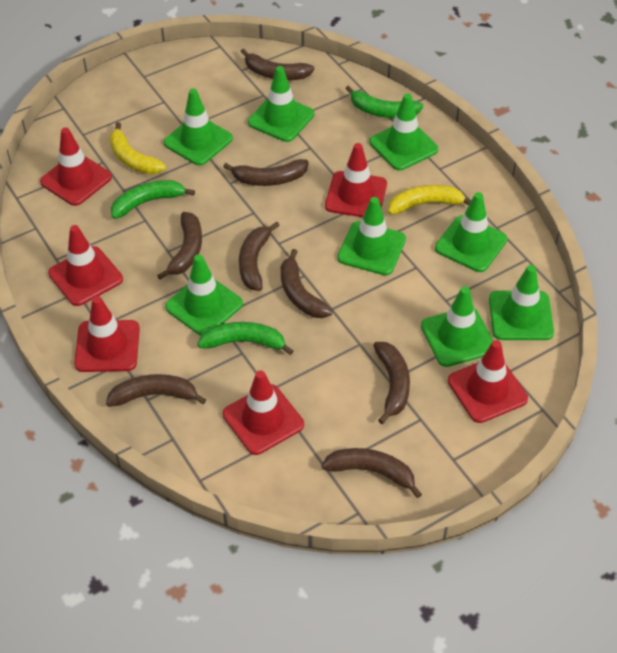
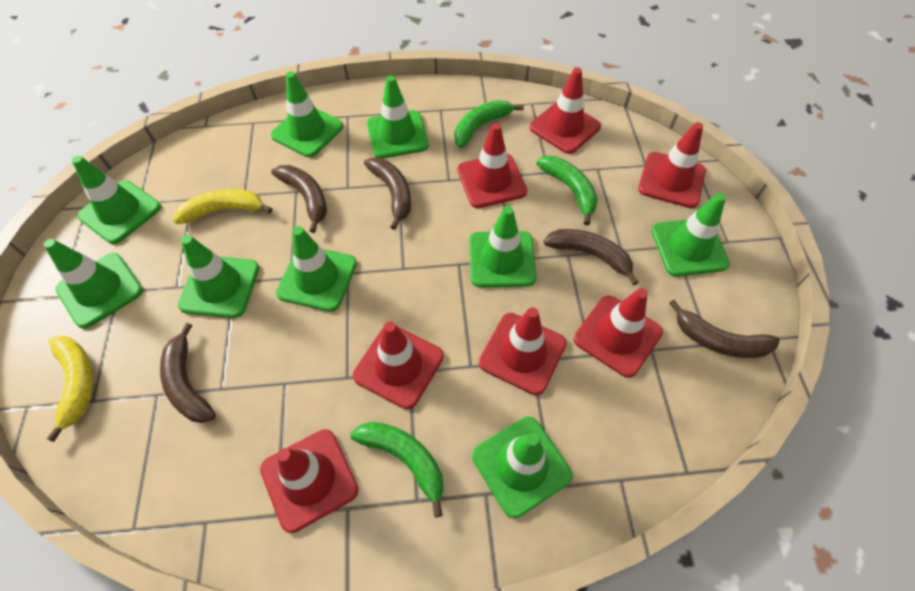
brown banana: 8 -> 5
green traffic cone: 8 -> 9
red traffic cone: 6 -> 7

